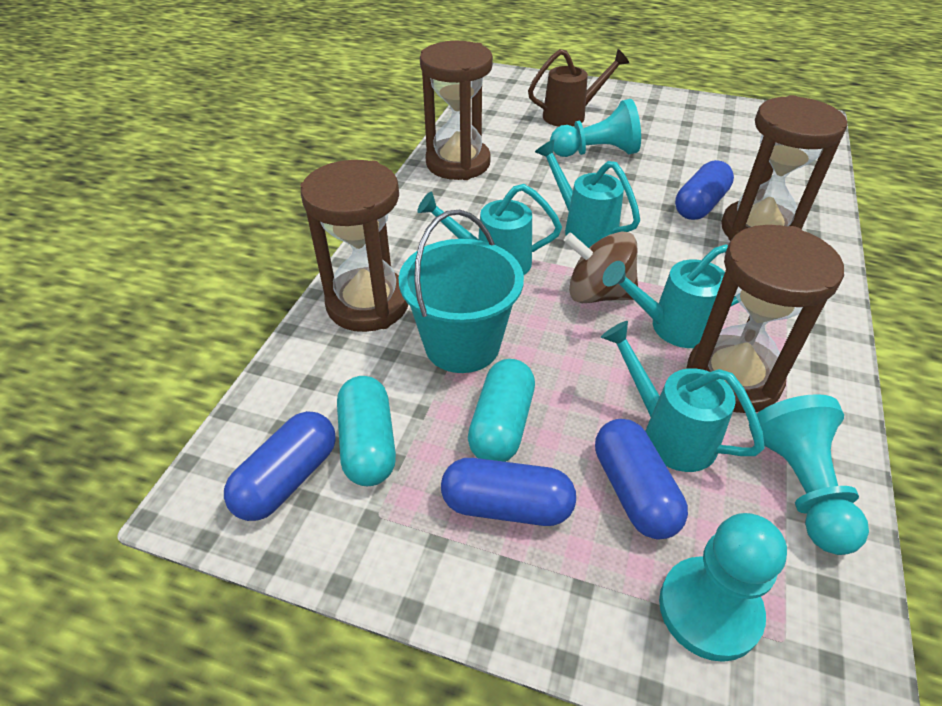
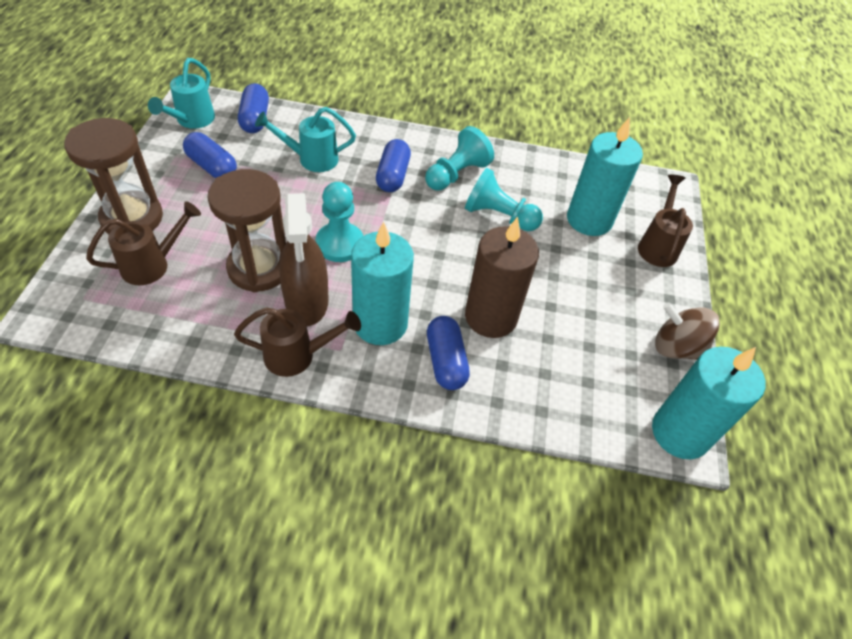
brown candle: 0 -> 1
brown hourglass: 4 -> 2
brown spray bottle: 0 -> 1
brown watering can: 1 -> 3
turquoise bucket: 1 -> 0
turquoise candle: 0 -> 3
turquoise capsule: 2 -> 0
turquoise watering can: 4 -> 2

